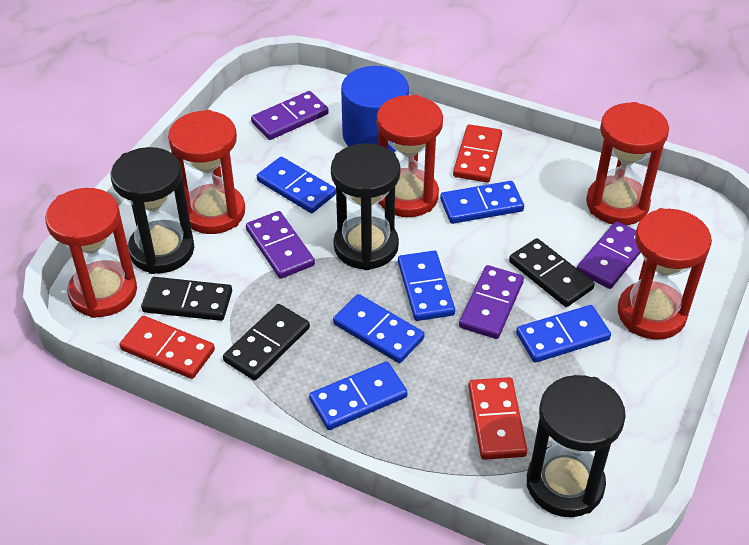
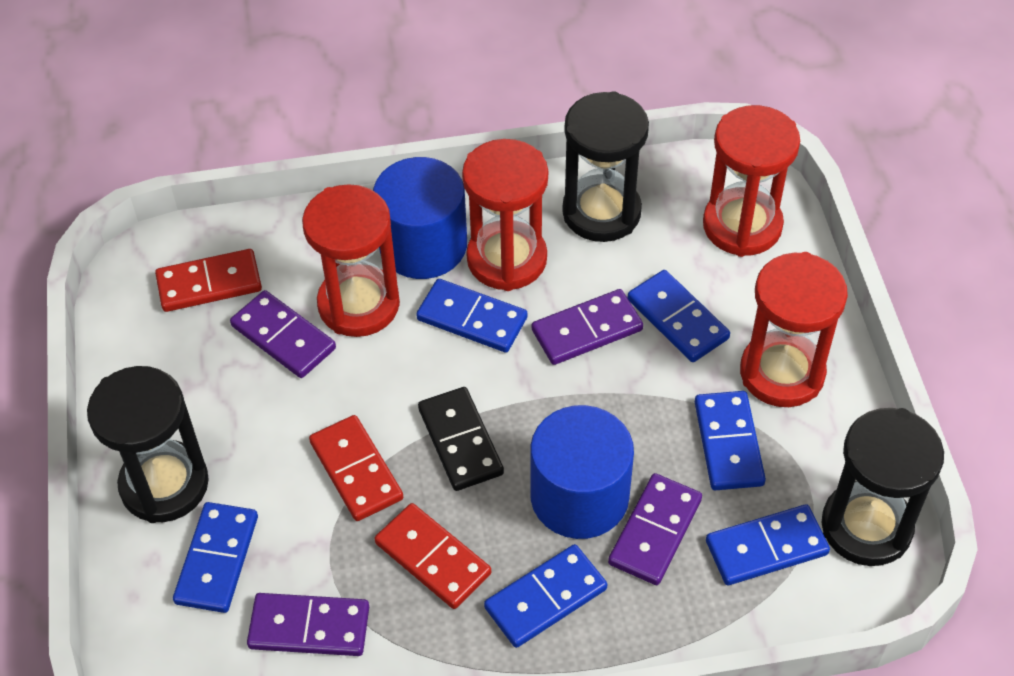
black domino: 3 -> 1
blue cylinder: 1 -> 2
red hourglass: 5 -> 4

